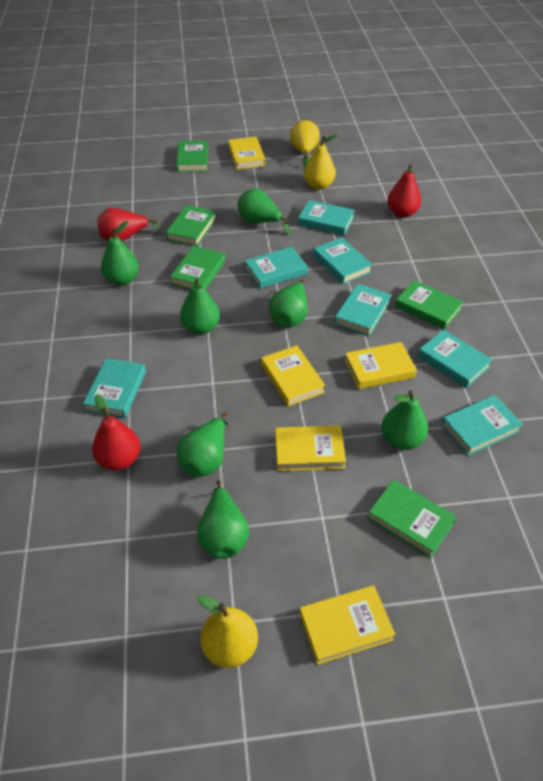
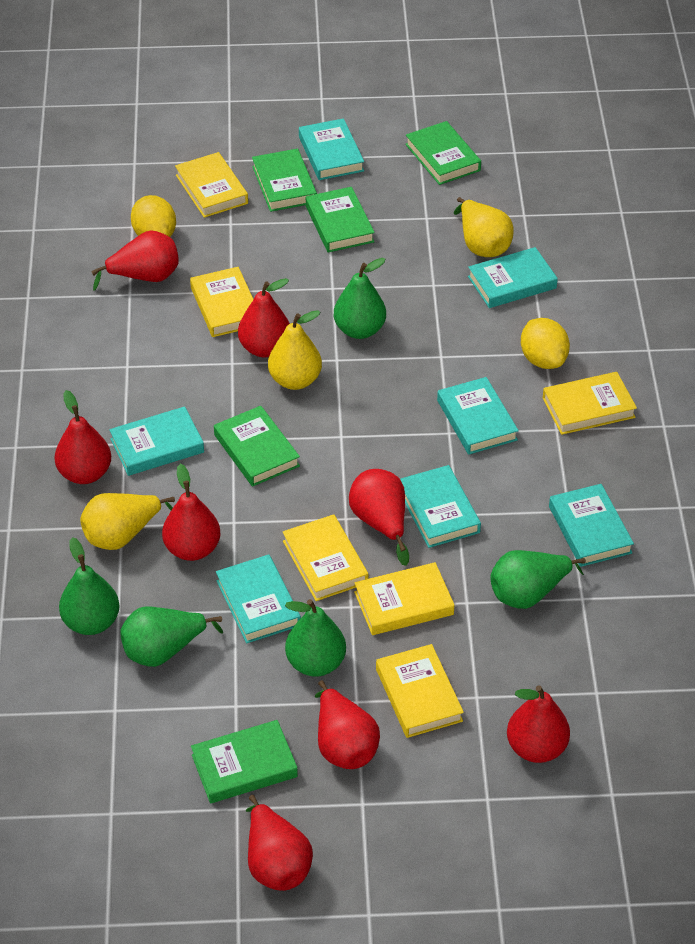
green pear: 7 -> 5
red pear: 3 -> 8
yellow book: 5 -> 6
yellow lemon: 0 -> 2

